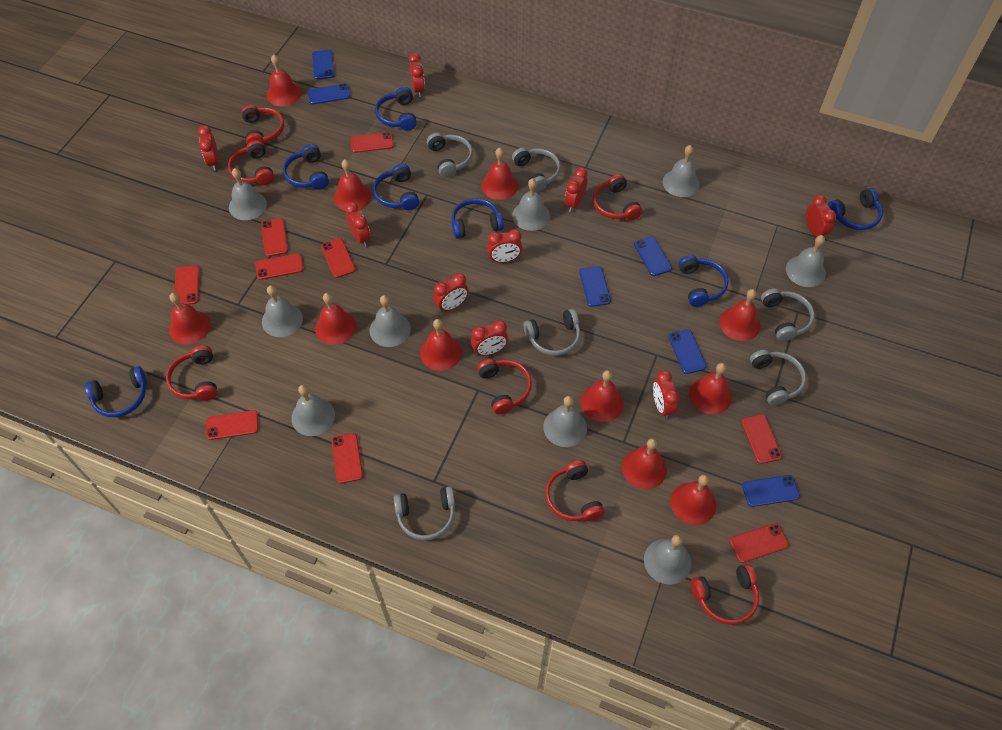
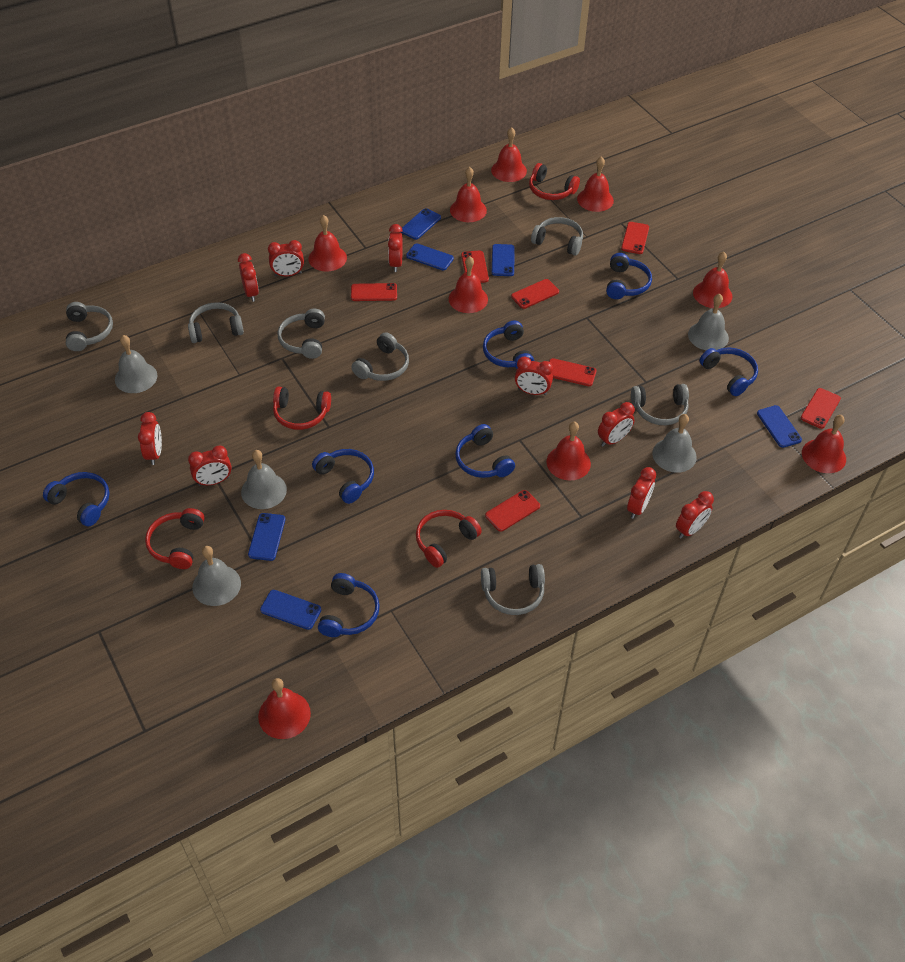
grey bell: 9 -> 5
grey headphones: 6 -> 7
red bell: 11 -> 9
red headphones: 7 -> 4
red phone: 9 -> 7

